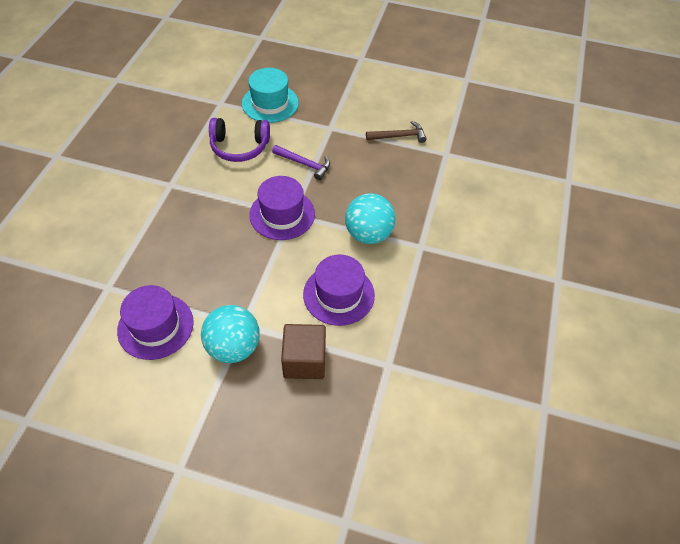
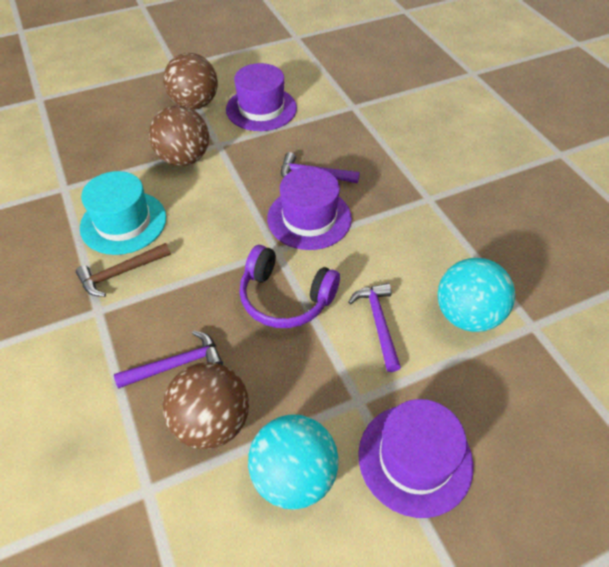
brown ball: 0 -> 3
brown cube: 1 -> 0
purple hammer: 1 -> 3

